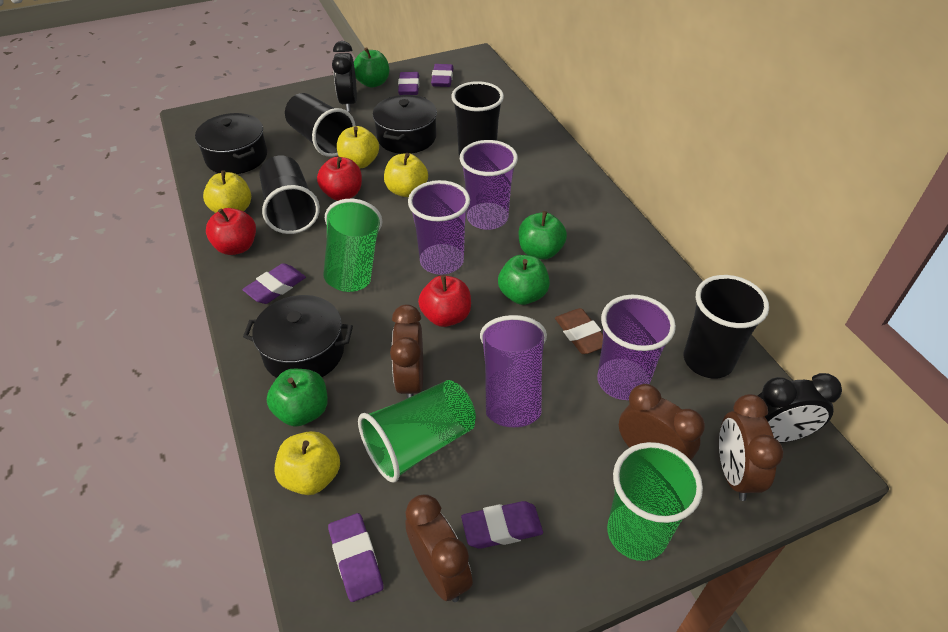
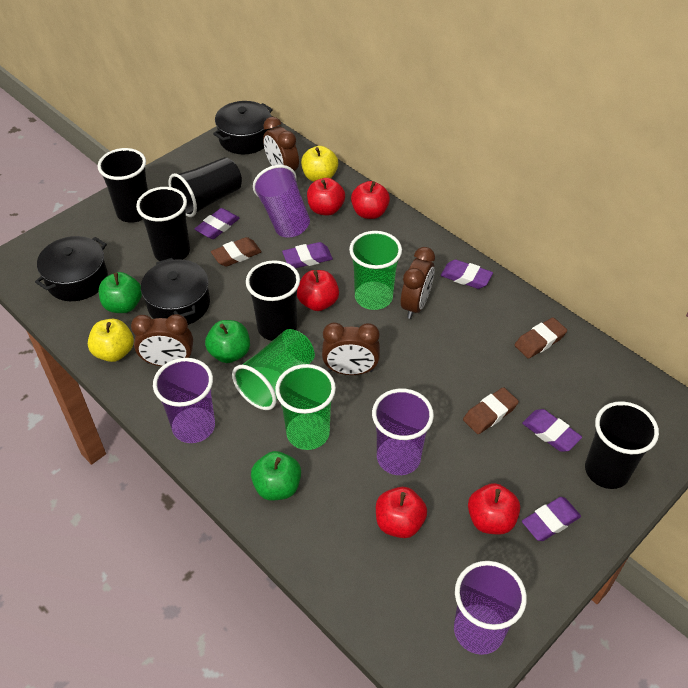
black clock: 2 -> 0
black cup: 4 -> 5
brown eraser: 1 -> 3
green apple: 4 -> 3
red apple: 3 -> 5
yellow apple: 4 -> 2

